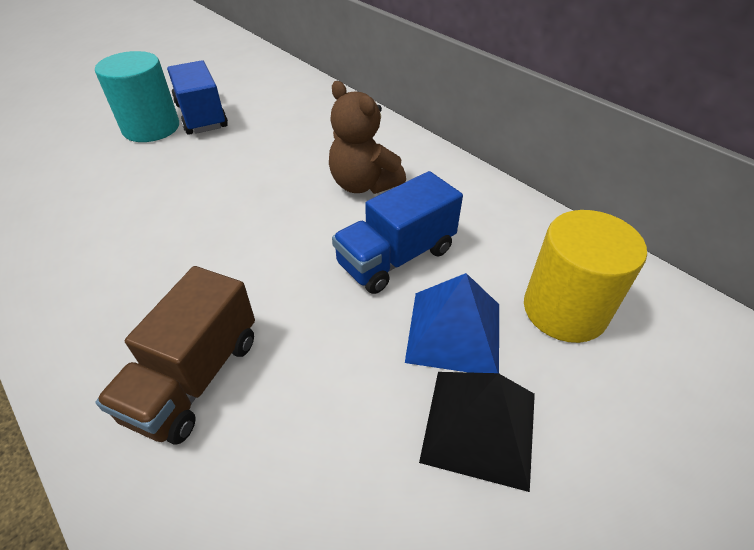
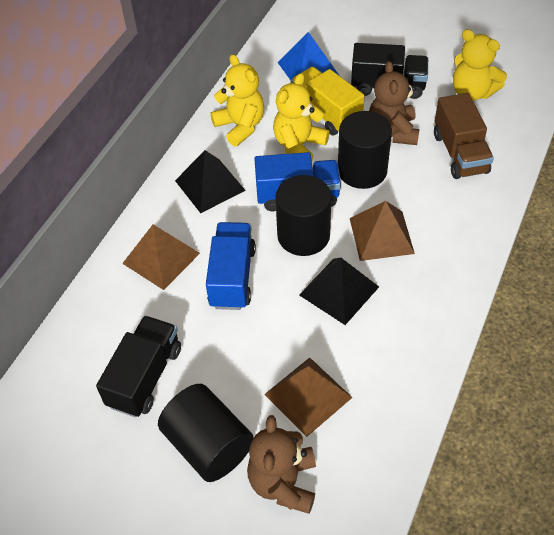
black cylinder: 0 -> 3
black pyramid: 1 -> 2
black truck: 0 -> 2
brown pyramid: 0 -> 3
brown teddy bear: 1 -> 2
turquoise cylinder: 1 -> 0
yellow cylinder: 1 -> 0
yellow teddy bear: 0 -> 3
yellow truck: 0 -> 1

